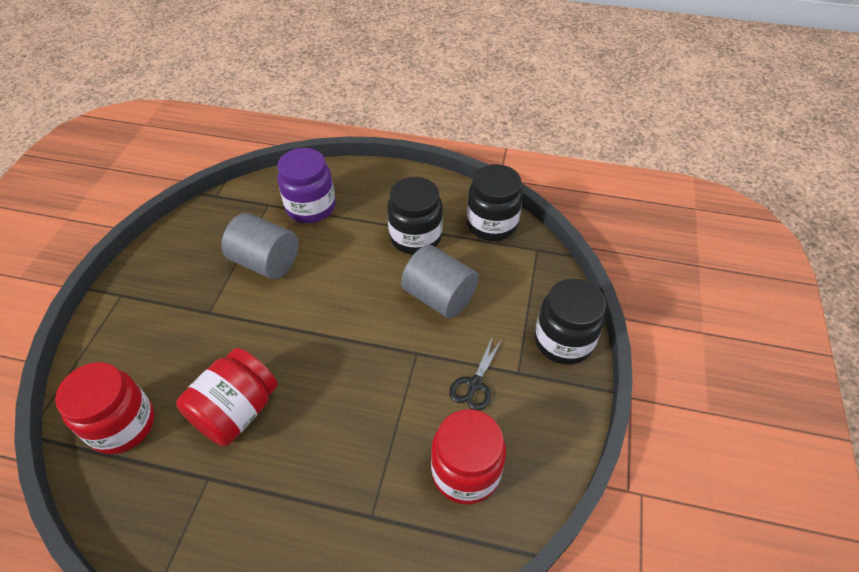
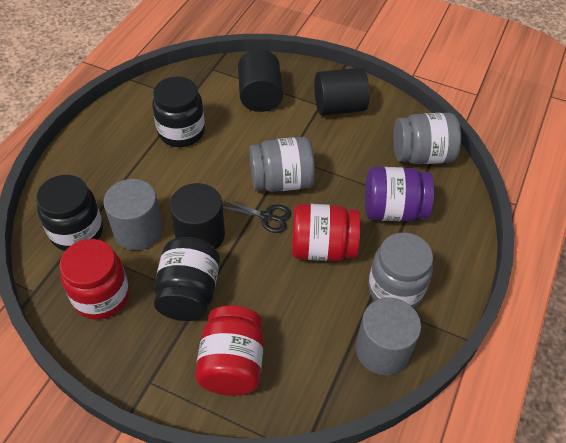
black cylinder: 0 -> 3
grey jar: 0 -> 3

